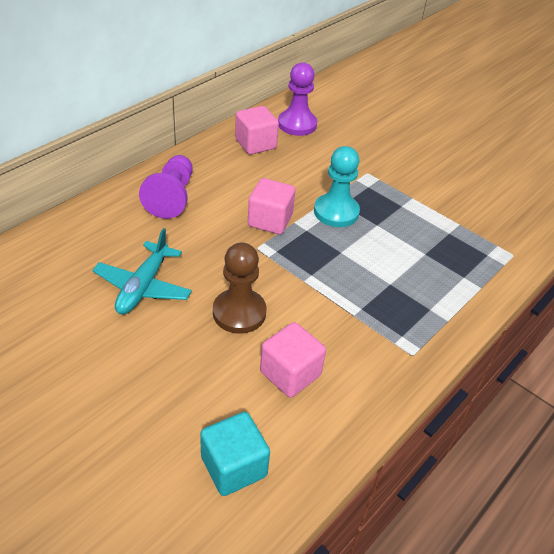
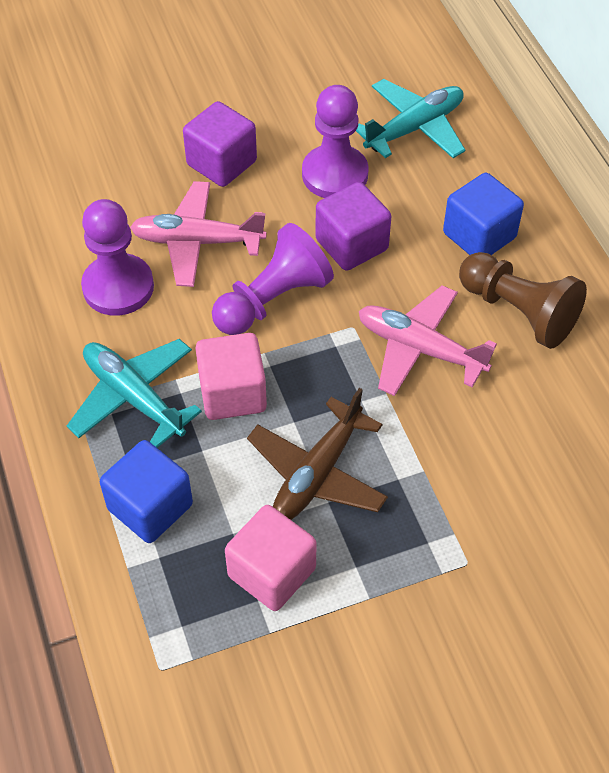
blue cube: 0 -> 2
brown plane: 0 -> 1
pink cube: 3 -> 2
pink plane: 0 -> 2
purple cube: 0 -> 2
purple pawn: 2 -> 3
turquoise cube: 1 -> 0
turquoise pawn: 1 -> 0
turquoise plane: 1 -> 2

